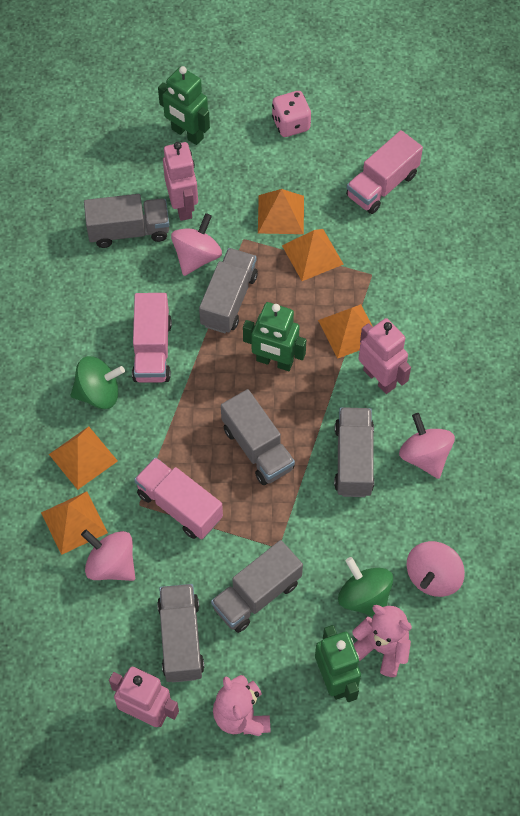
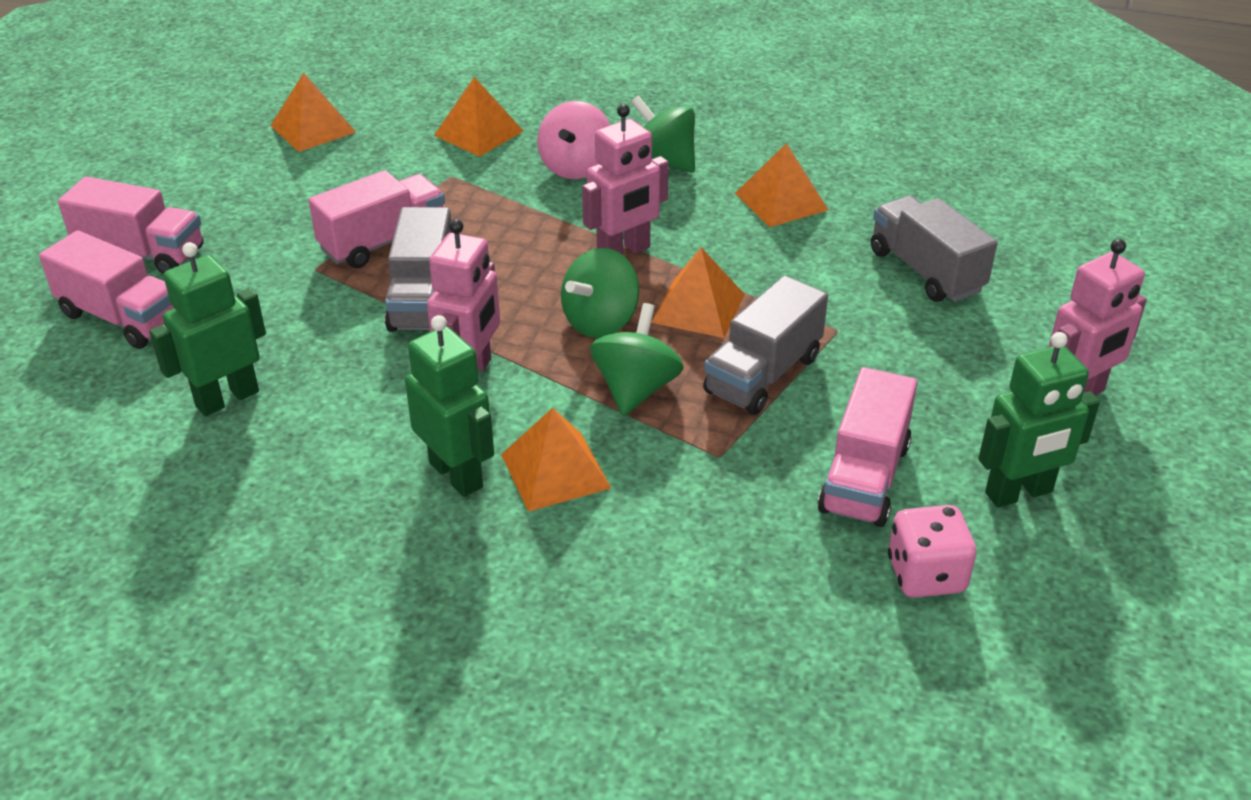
green spinning top: 2 -> 3
grey truck: 6 -> 3
pink spinning top: 4 -> 1
pink teddy bear: 2 -> 0
pink truck: 3 -> 4

